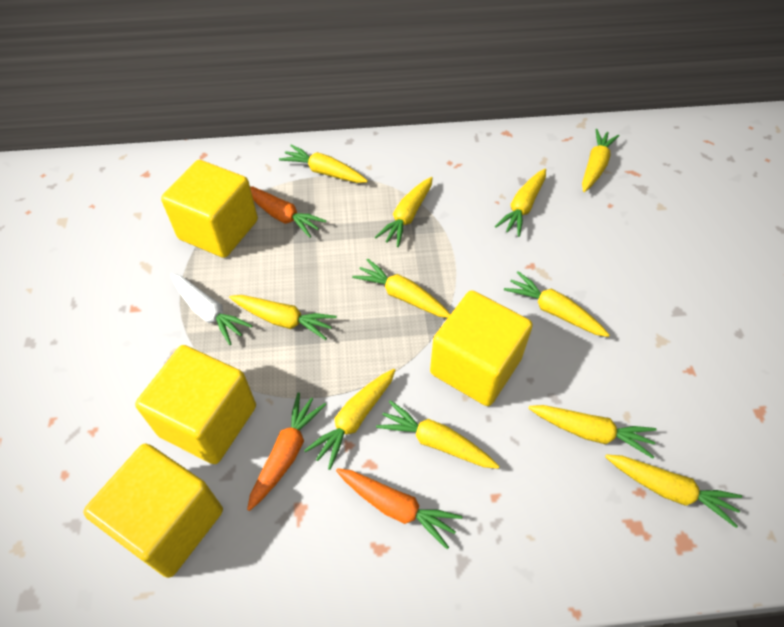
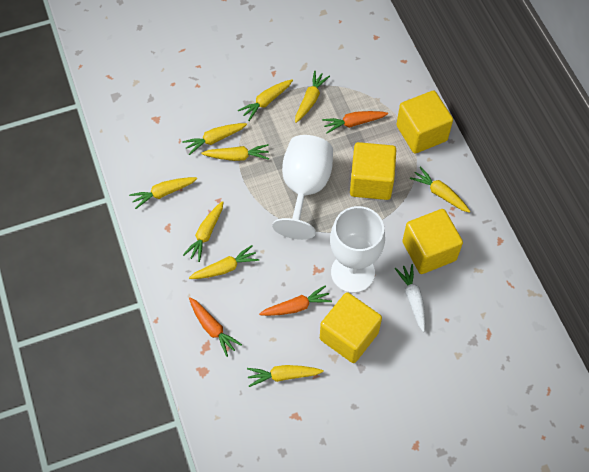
white goblet: 0 -> 2
yellow carrot: 11 -> 9

